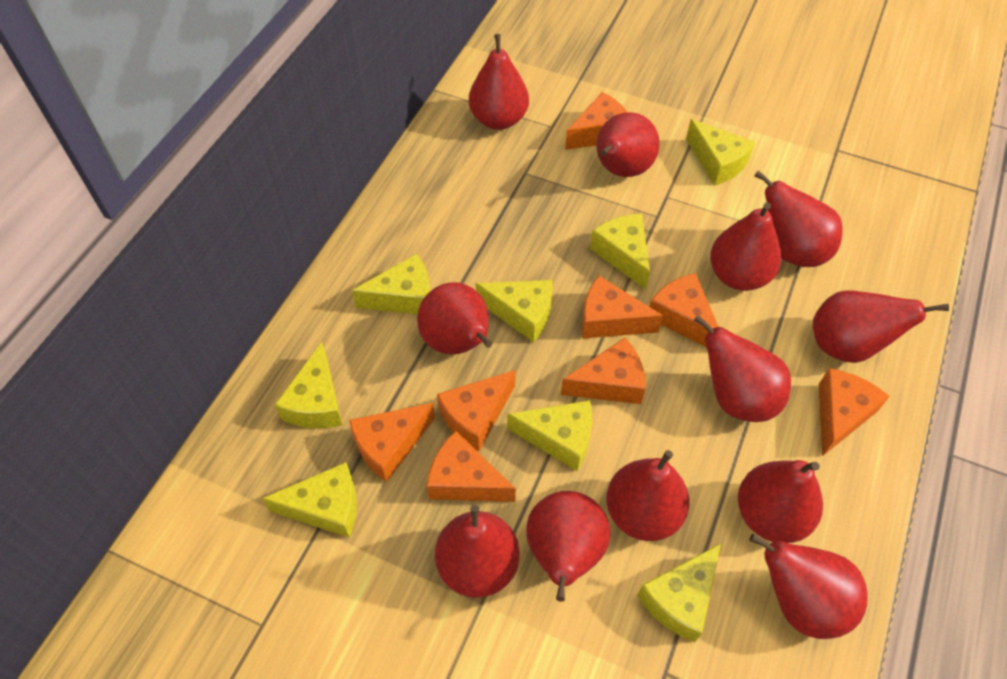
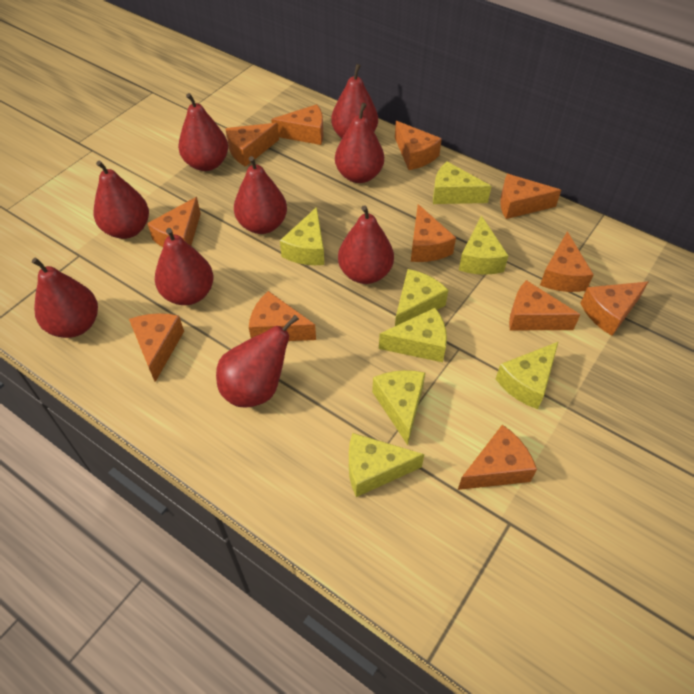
orange cheese: 8 -> 12
red pear: 12 -> 9

